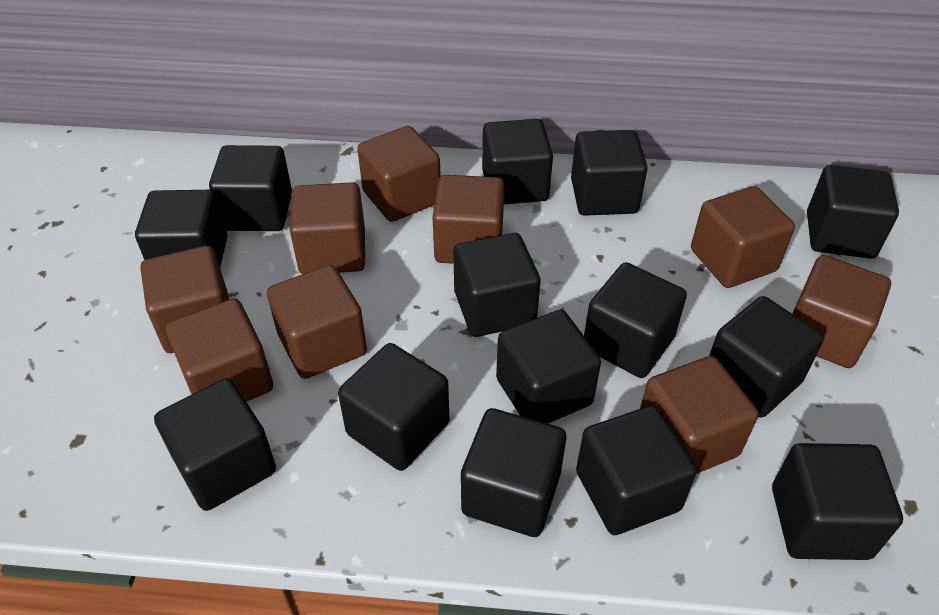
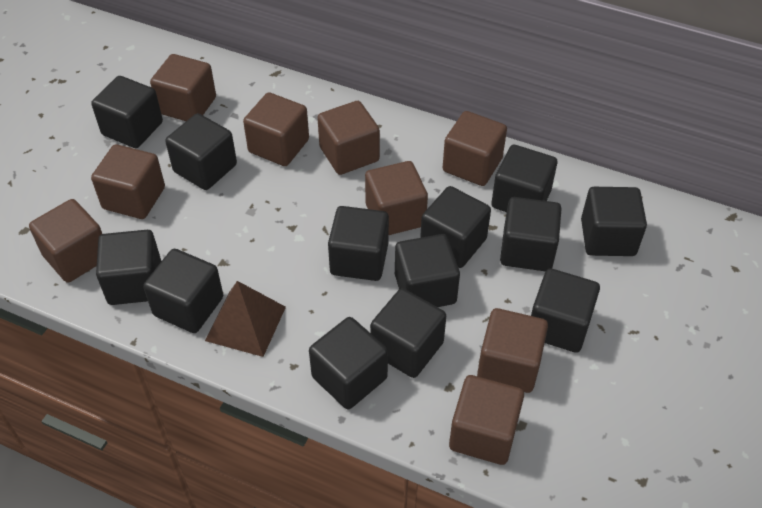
black cube: 14 -> 13
brown pyramid: 0 -> 1

